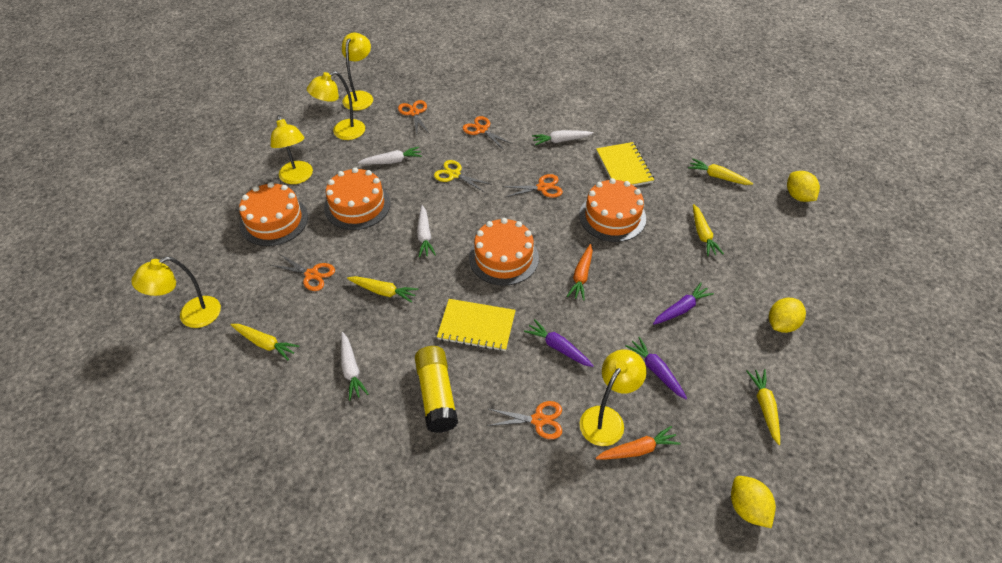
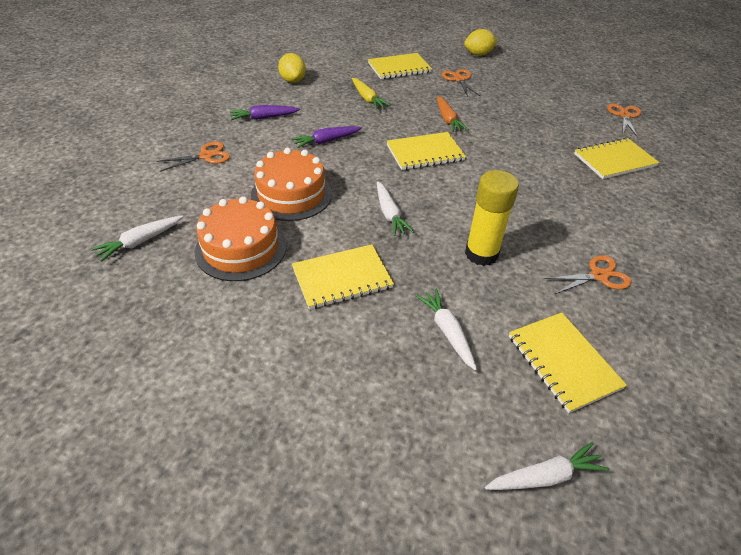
orange cake: 4 -> 2
orange carrot: 2 -> 1
orange scissors: 5 -> 4
purple carrot: 3 -> 2
yellow carrot: 5 -> 1
yellow lamp: 5 -> 0
yellow lemon: 3 -> 2
yellow notebook: 2 -> 5
yellow scissors: 1 -> 0

